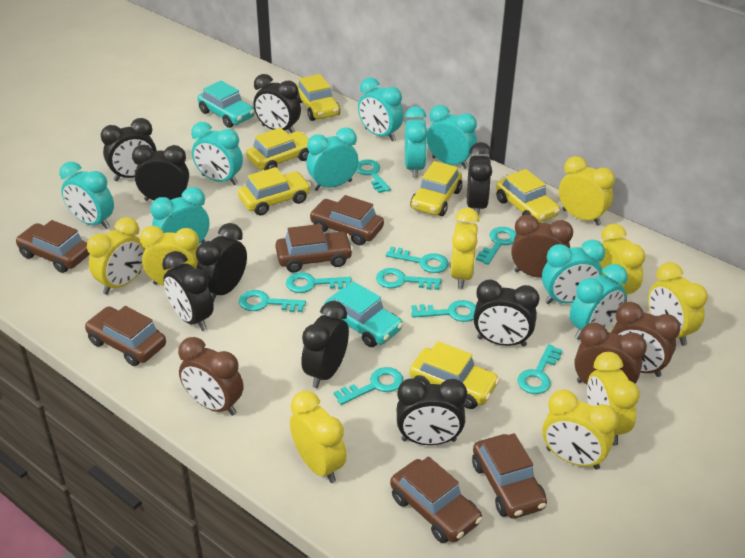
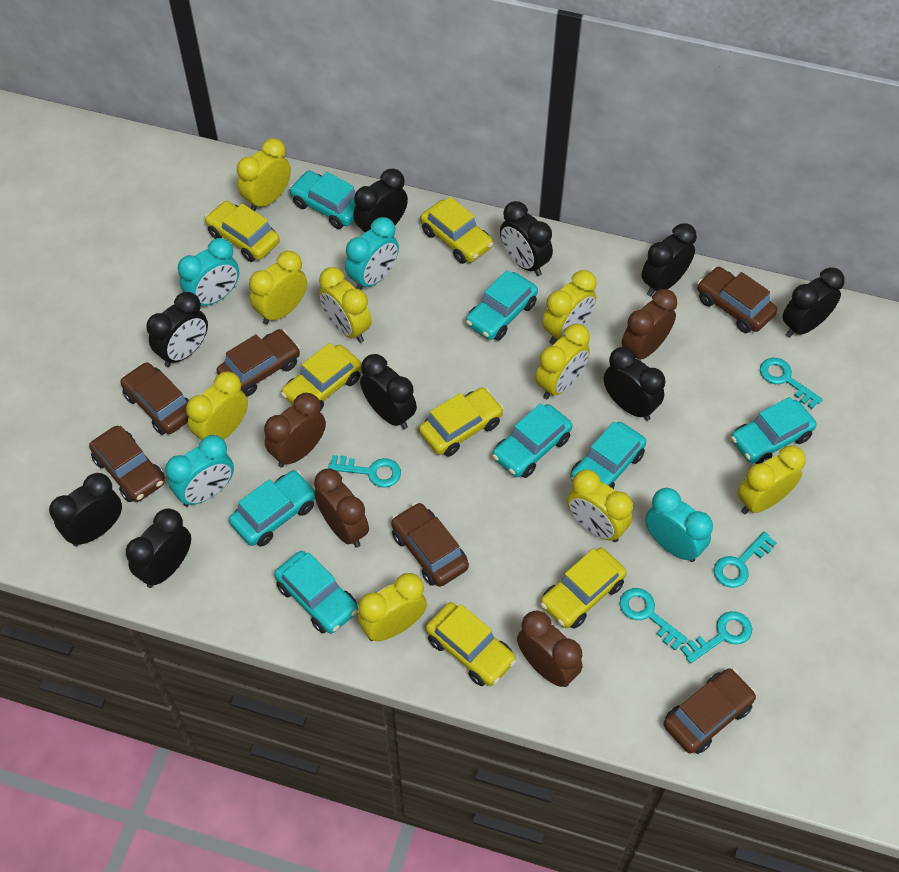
turquoise car: 2 -> 7
turquoise clock: 9 -> 4
turquoise key: 9 -> 5

